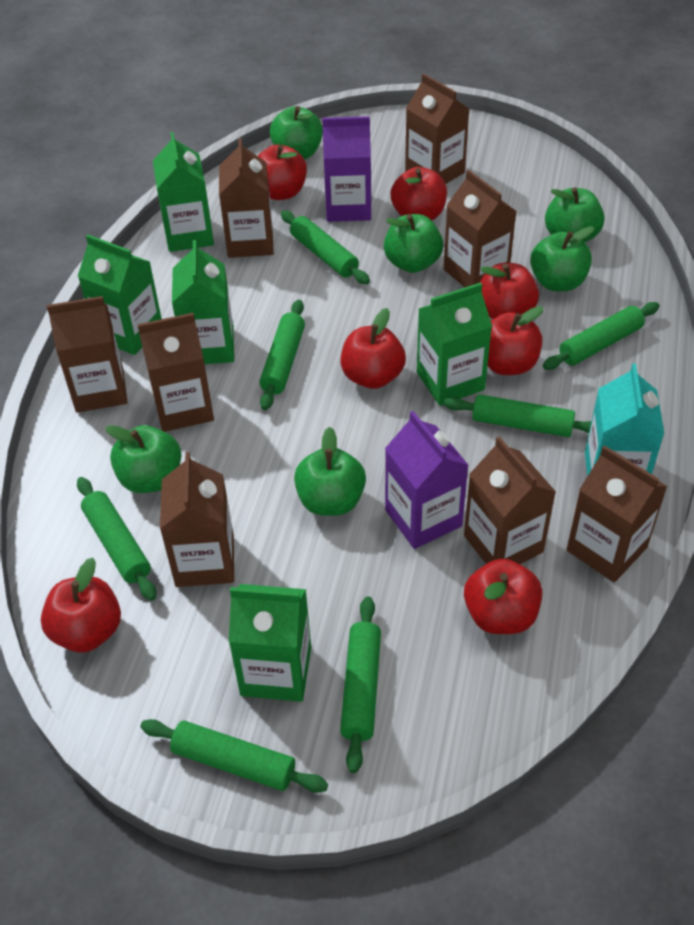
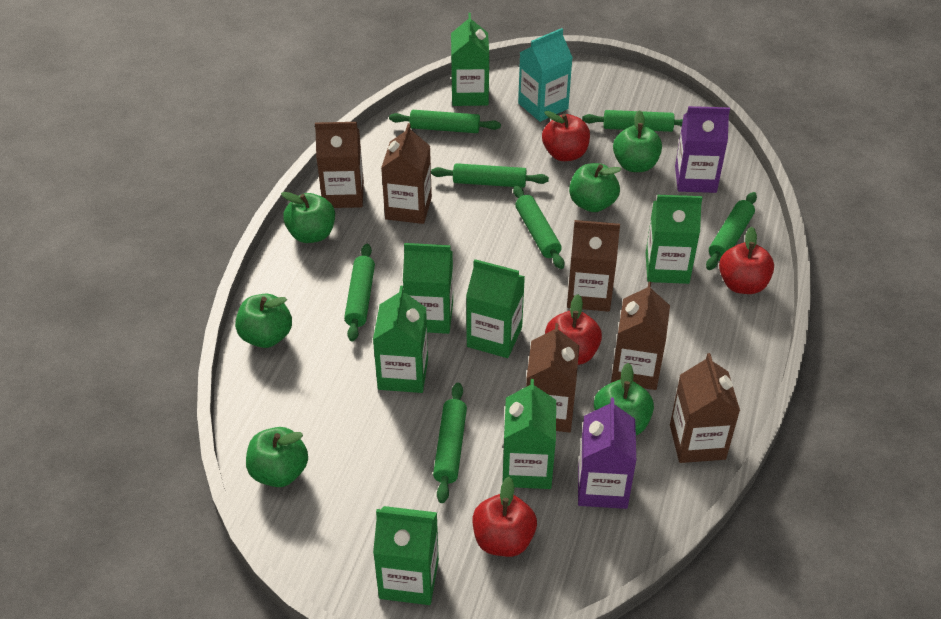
brown carton: 8 -> 6
green carton: 5 -> 7
red apple: 7 -> 4

